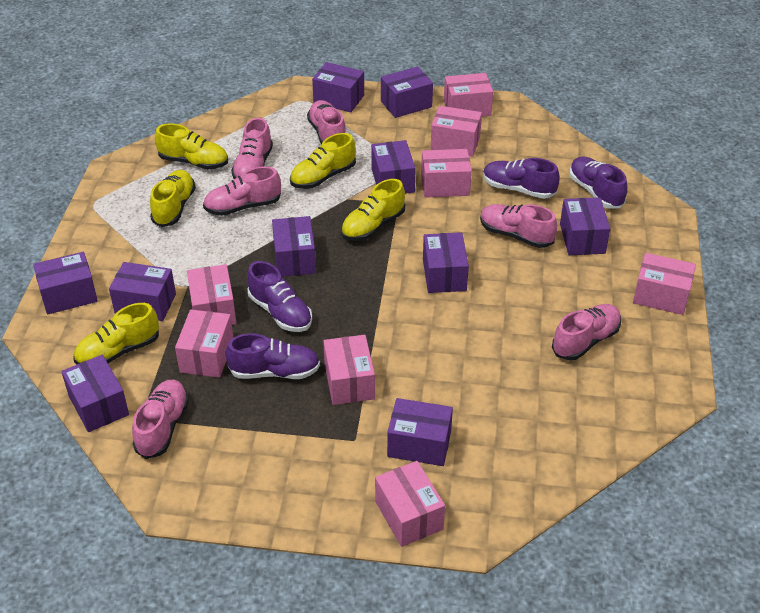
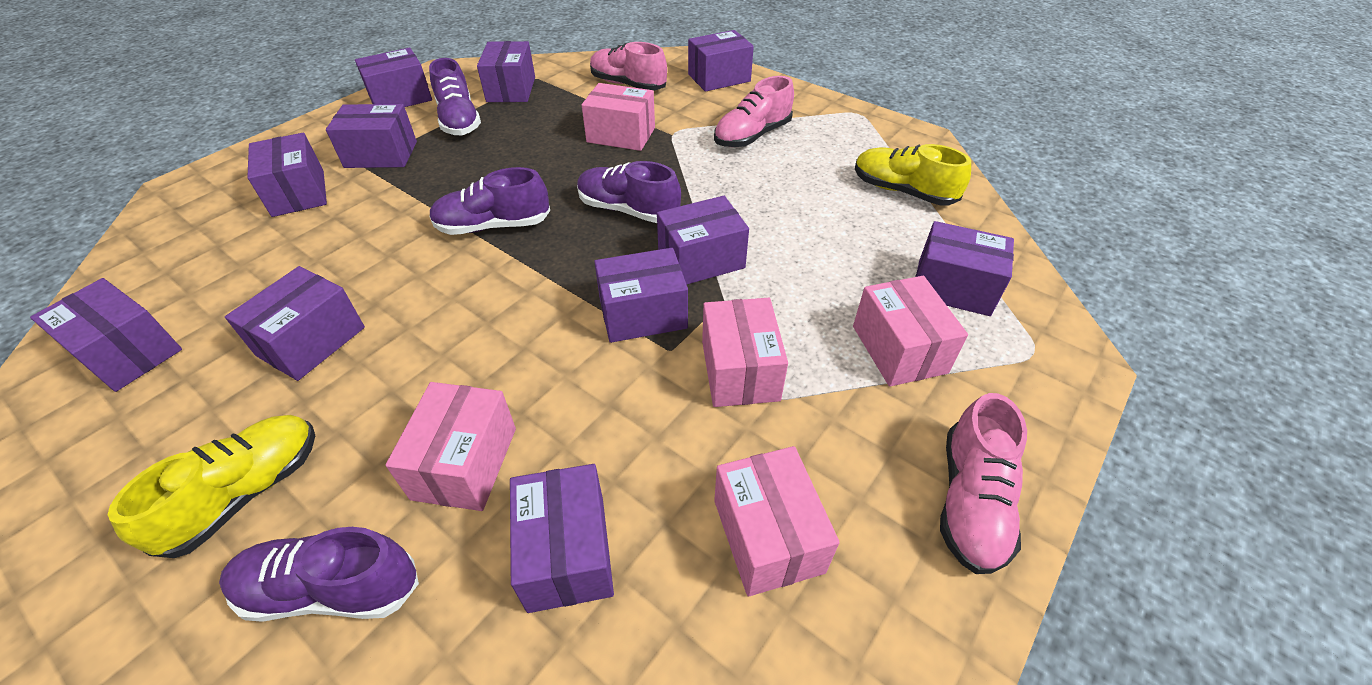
pink box: 8 -> 5
pink shoe: 6 -> 3
purple box: 10 -> 11
yellow shoe: 5 -> 2

